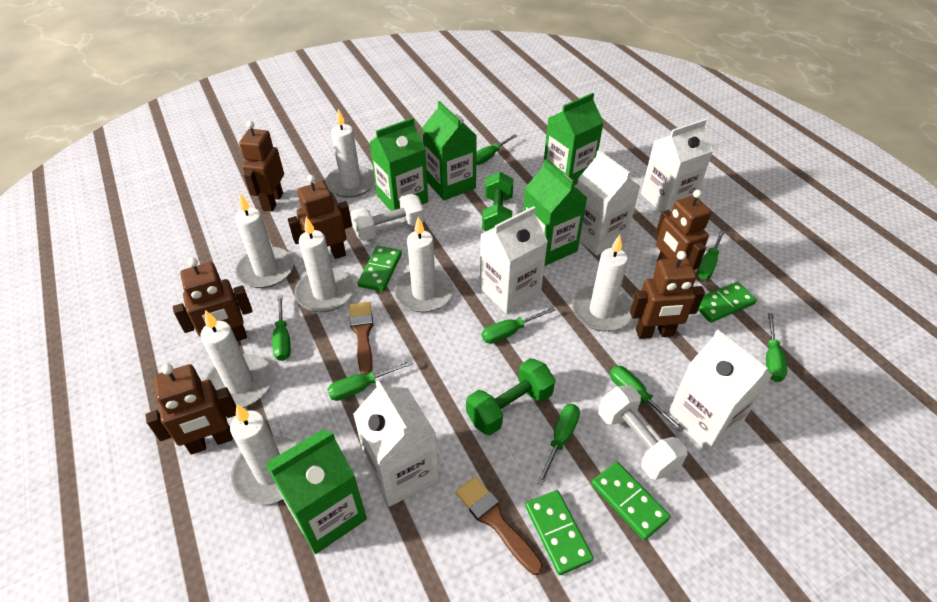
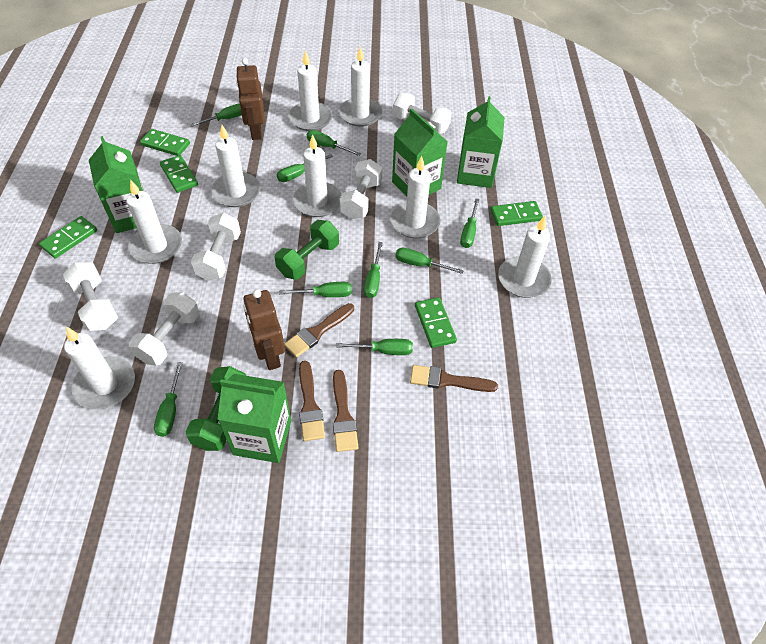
brown brush: 2 -> 4
brown robot: 6 -> 2
green carton: 5 -> 4
green domino: 4 -> 5
green screwdriver: 8 -> 9
white candle: 7 -> 8
white carton: 5 -> 0
white dumbbell: 2 -> 5

